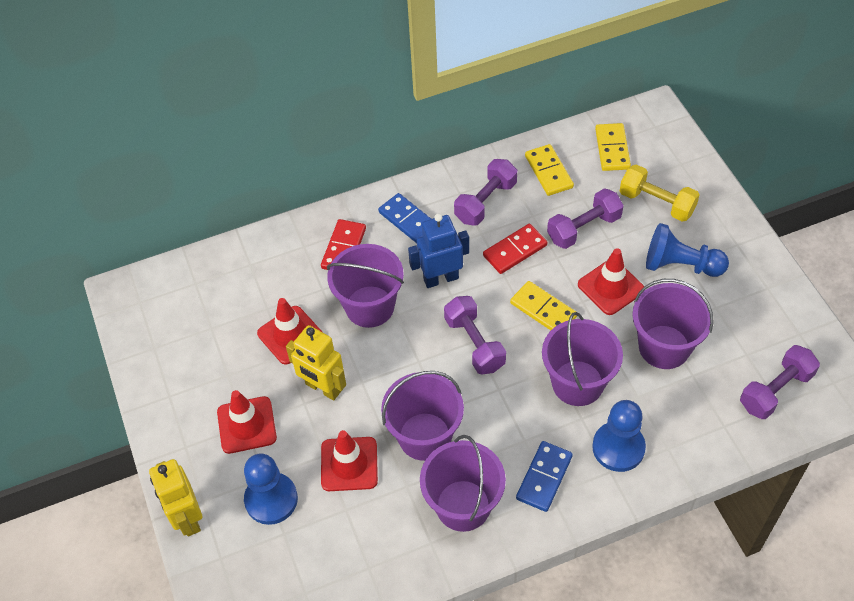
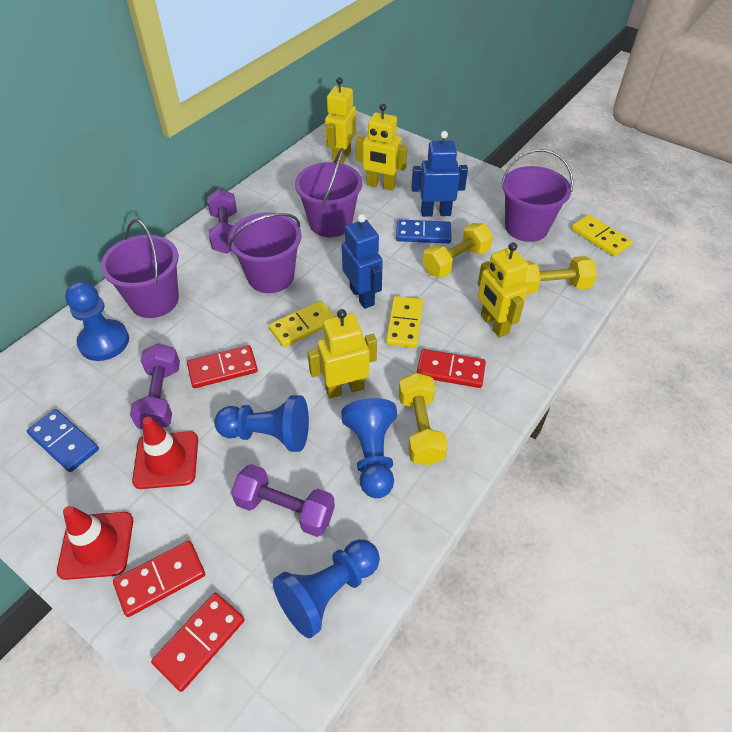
blue pawn: 3 -> 4
blue robot: 1 -> 2
purple bucket: 5 -> 4
purple dumbbell: 4 -> 3
red domino: 2 -> 4
red traffic cone: 4 -> 2
yellow dumbbell: 1 -> 3
yellow robot: 2 -> 4

